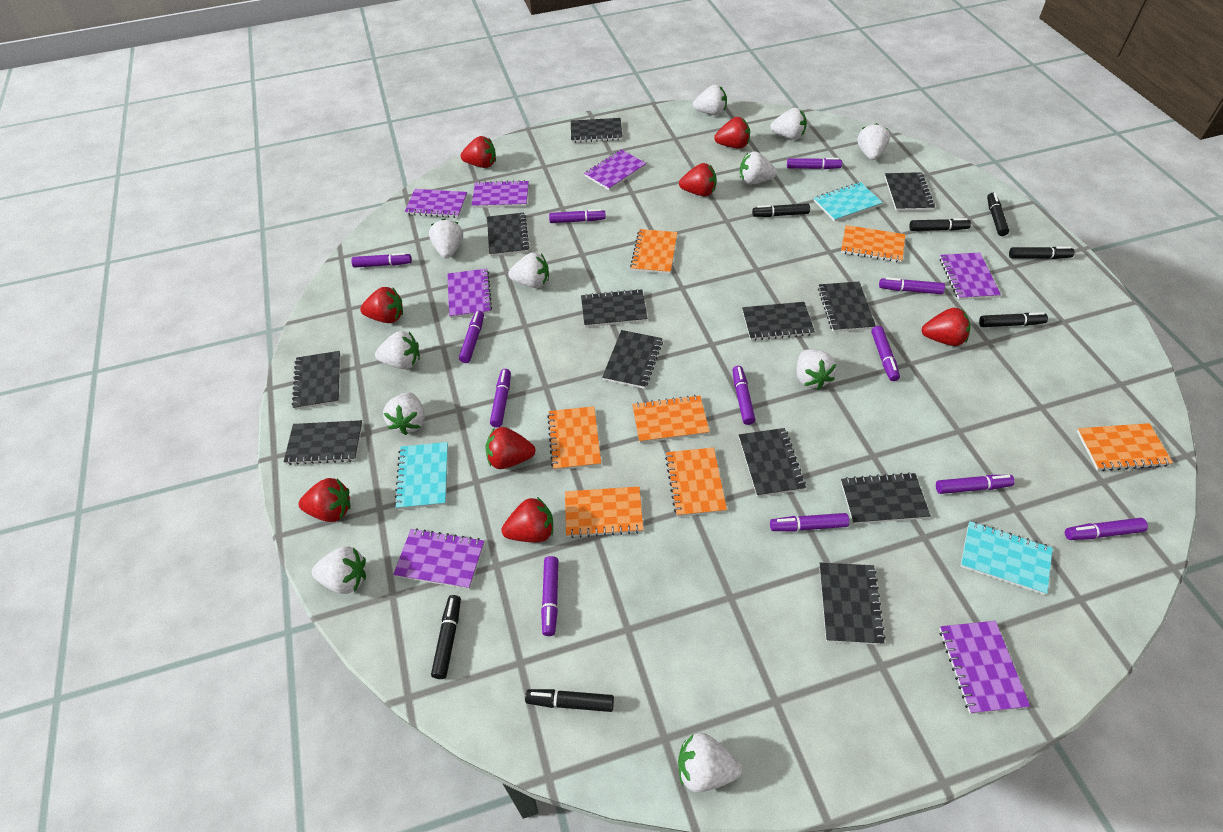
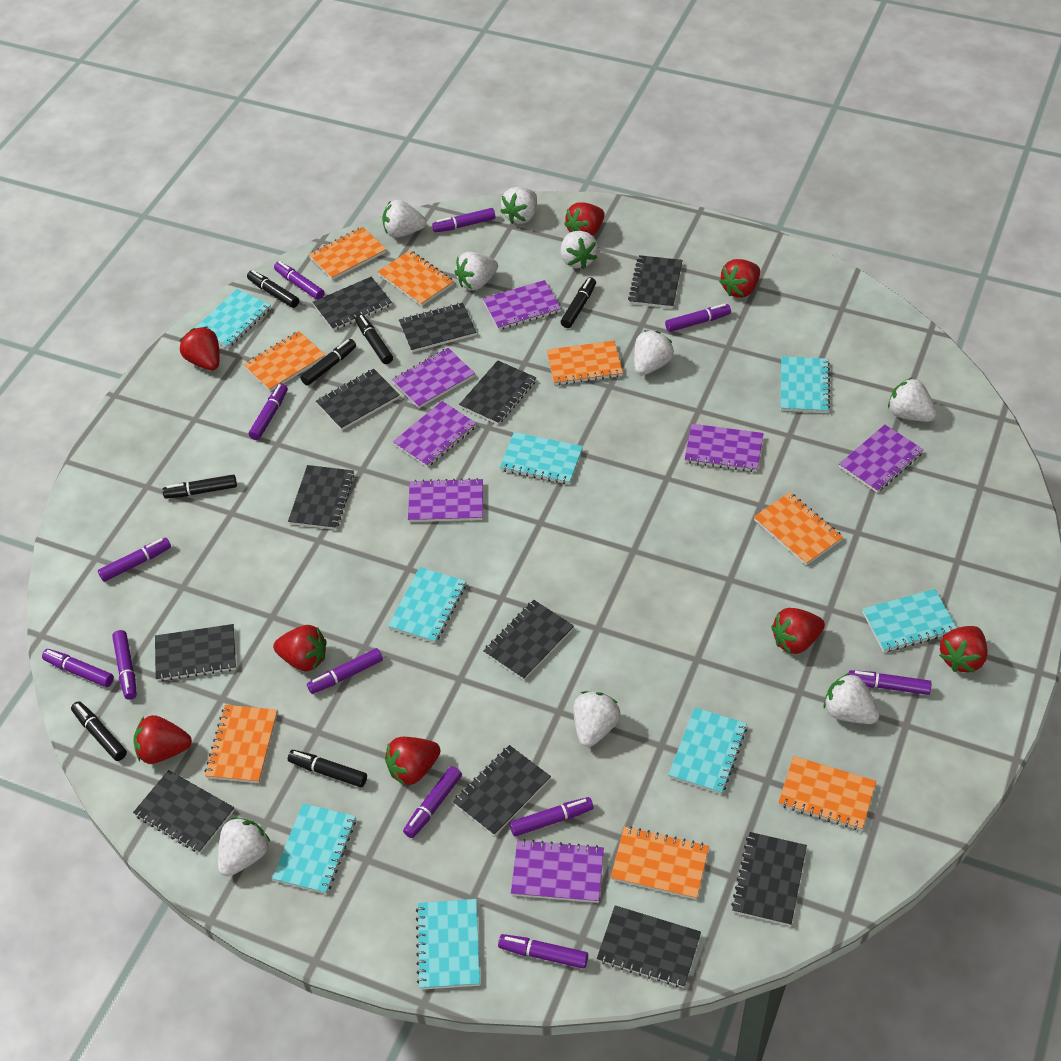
orange notebook: 7 -> 8
turquoise notebook: 3 -> 8
white strawberry: 11 -> 9

